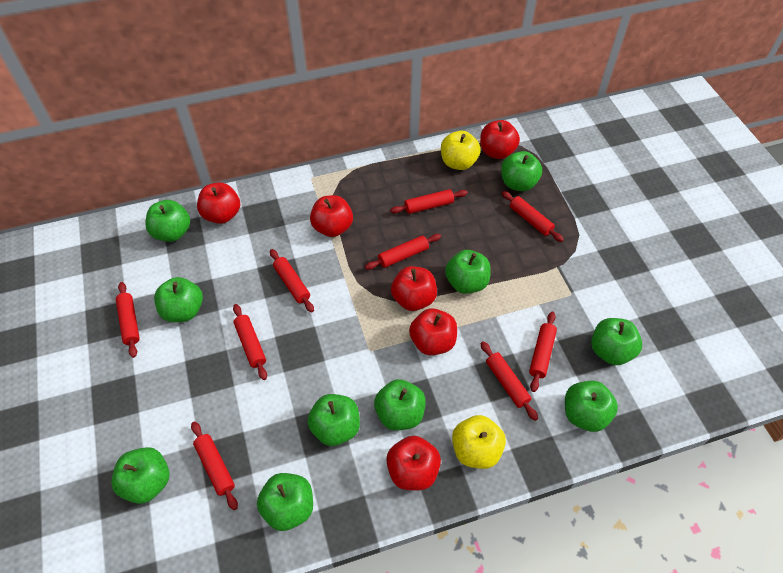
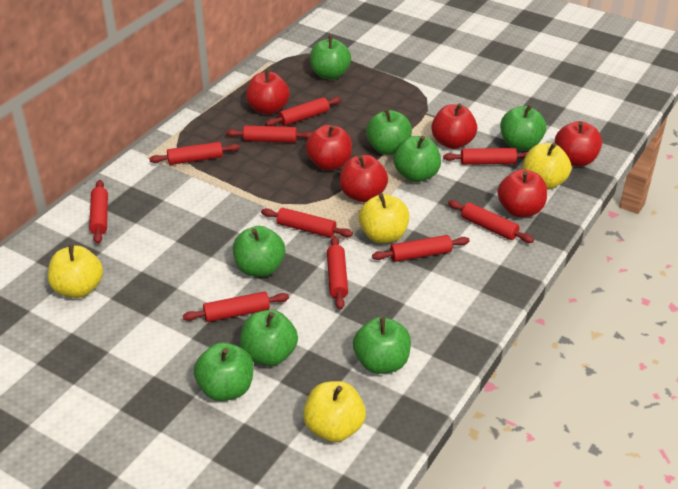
green apple: 10 -> 8
red rolling pin: 9 -> 10
yellow apple: 2 -> 4

